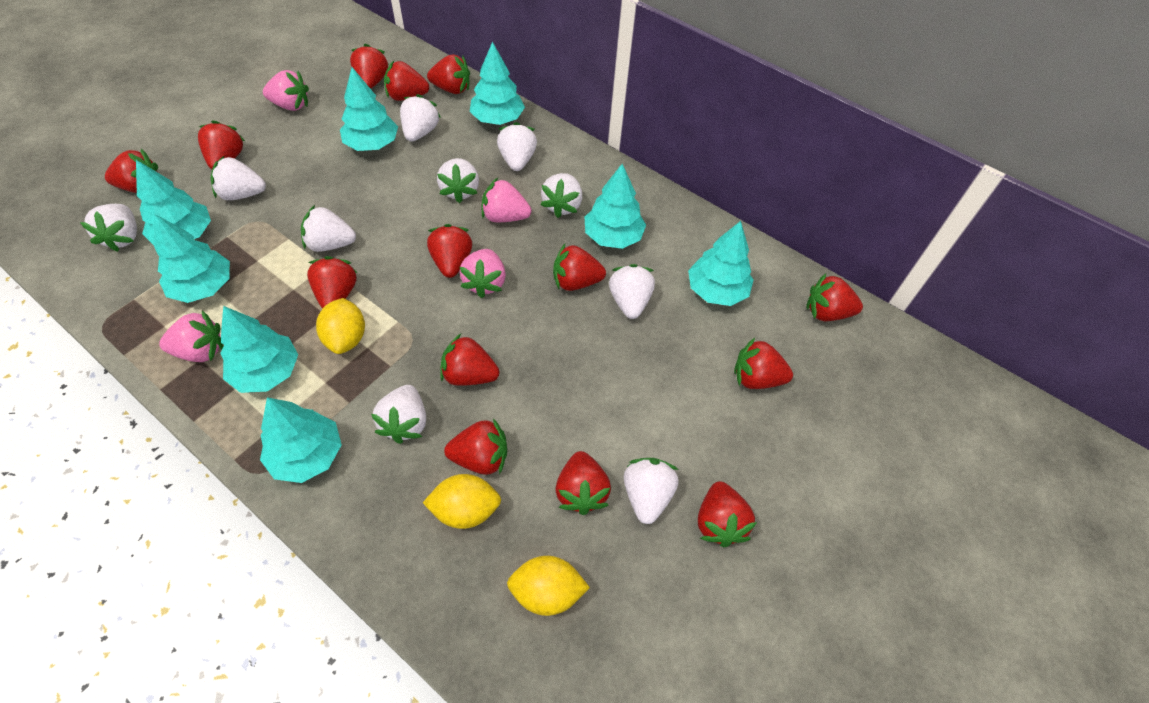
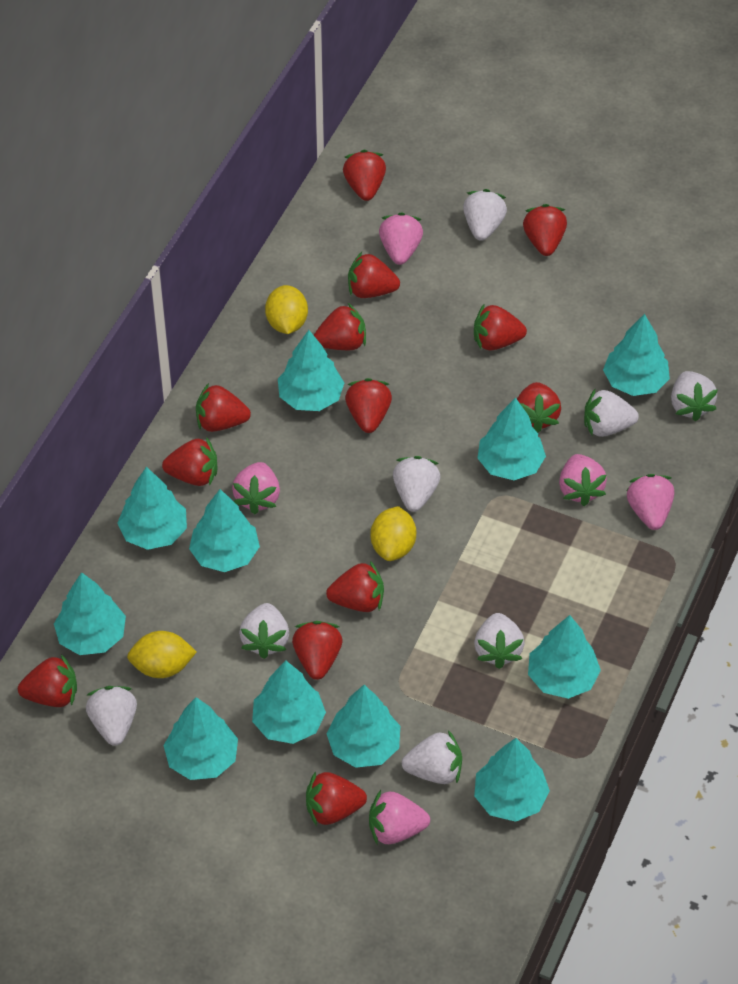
pink strawberry: 4 -> 5
red strawberry: 14 -> 13
turquoise tree: 8 -> 11
white strawberry: 10 -> 8

